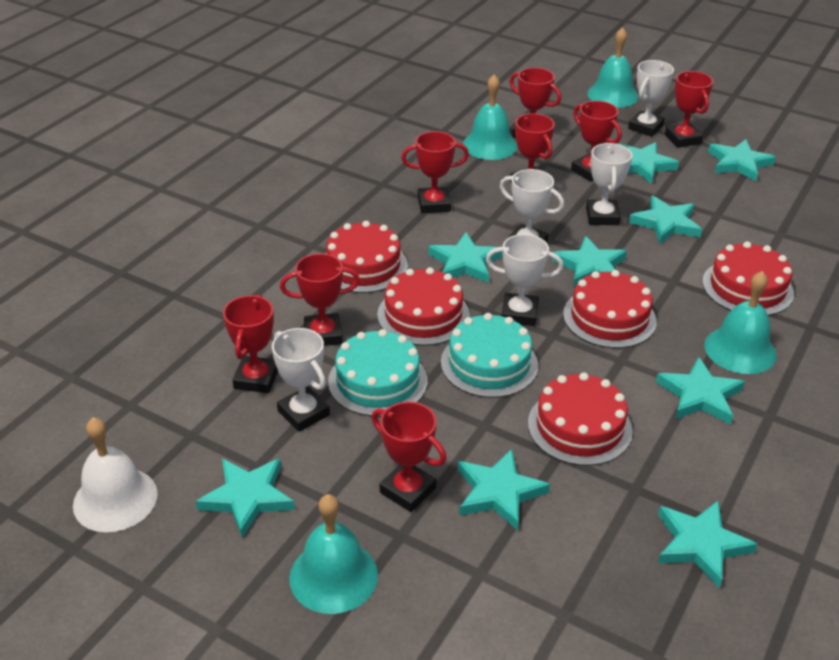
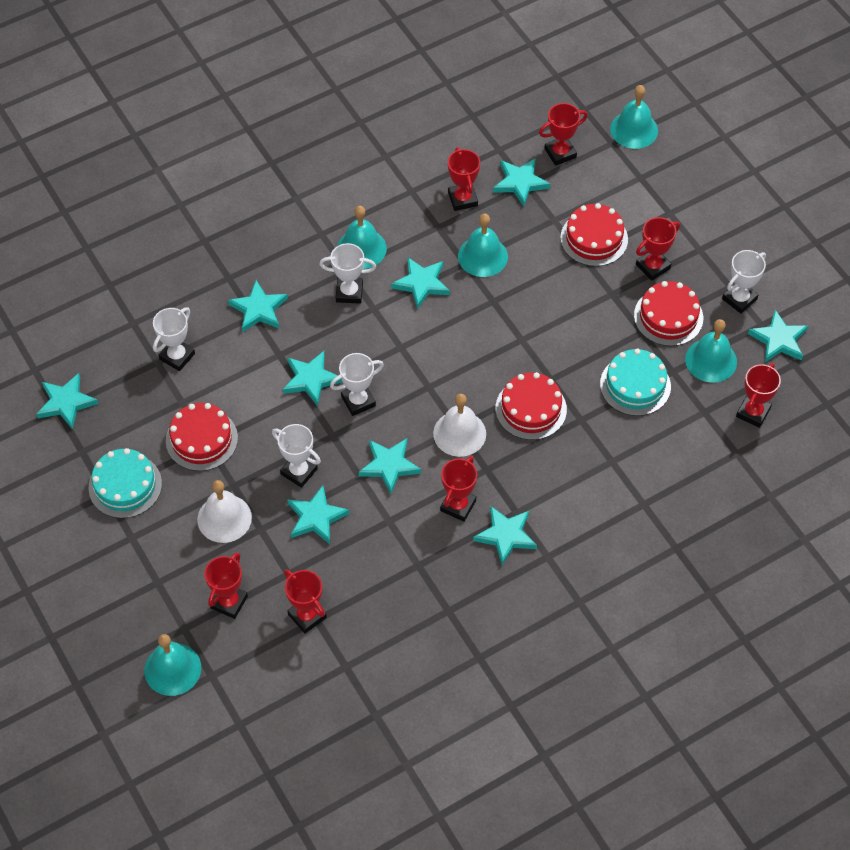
red cake: 5 -> 4
red trophy: 8 -> 7
turquoise bell: 4 -> 5
white bell: 1 -> 2

